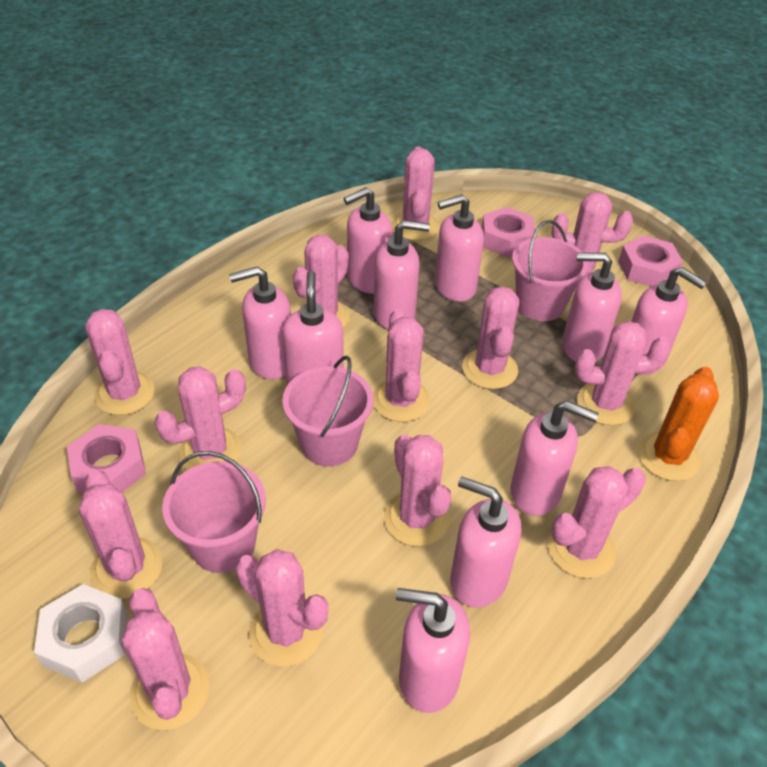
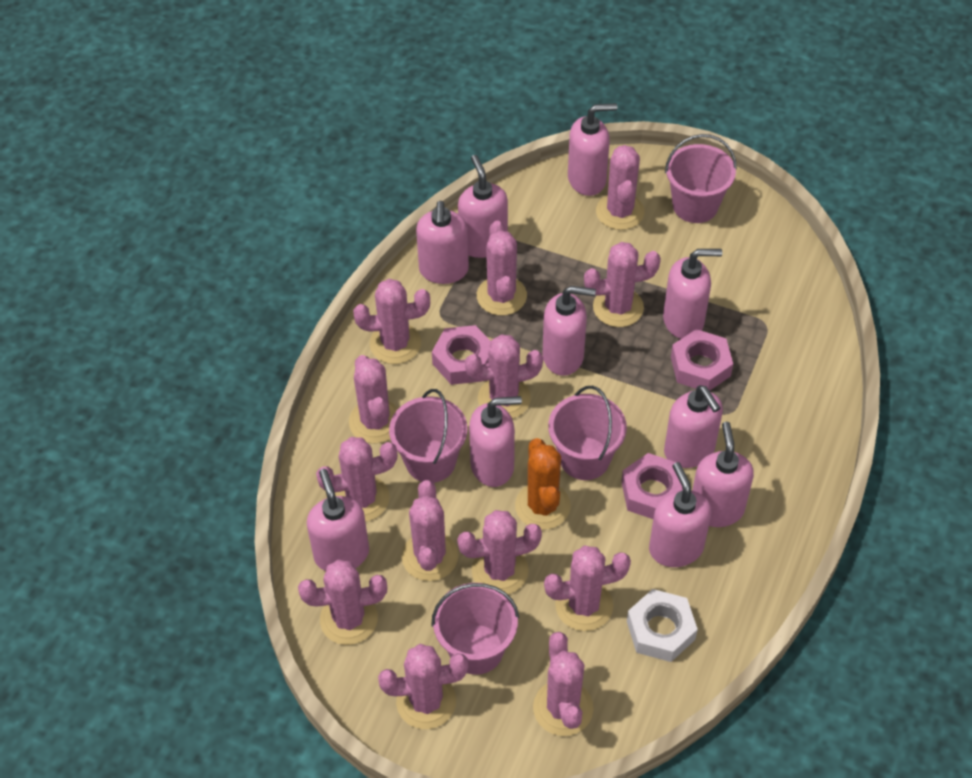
pink bucket: 3 -> 4

